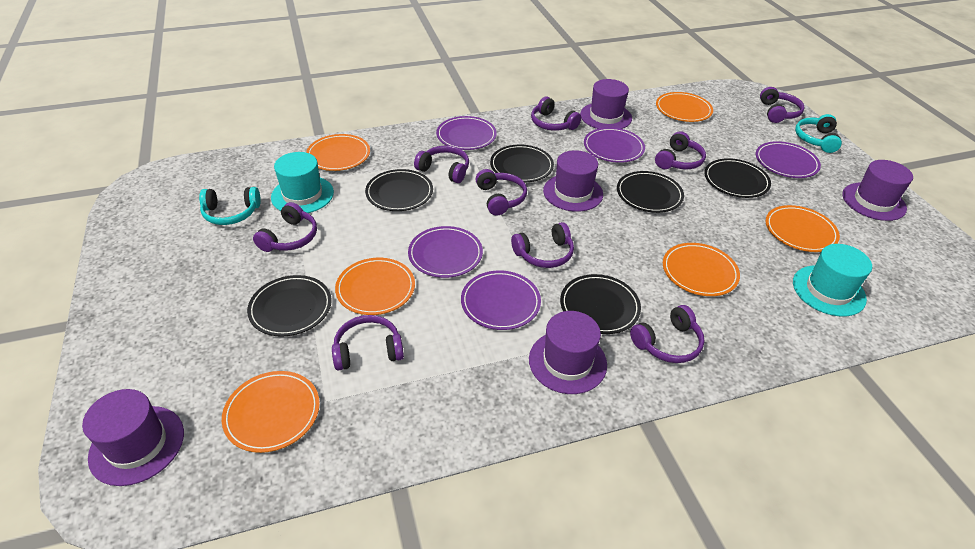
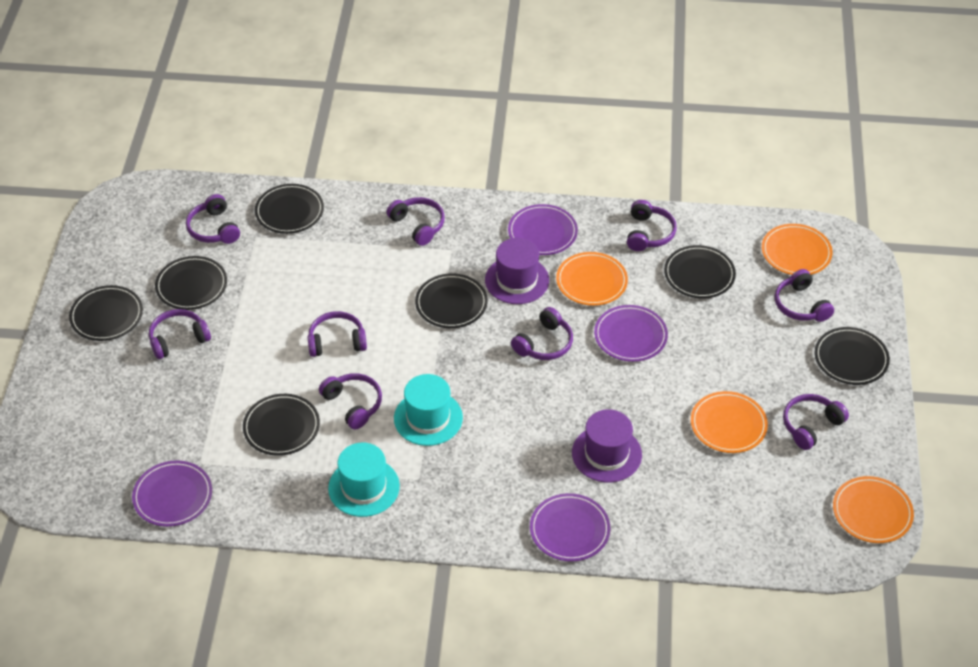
black plate: 6 -> 7
orange plate: 6 -> 4
purple hat: 5 -> 2
purple plate: 5 -> 4
turquoise headphones: 2 -> 0

